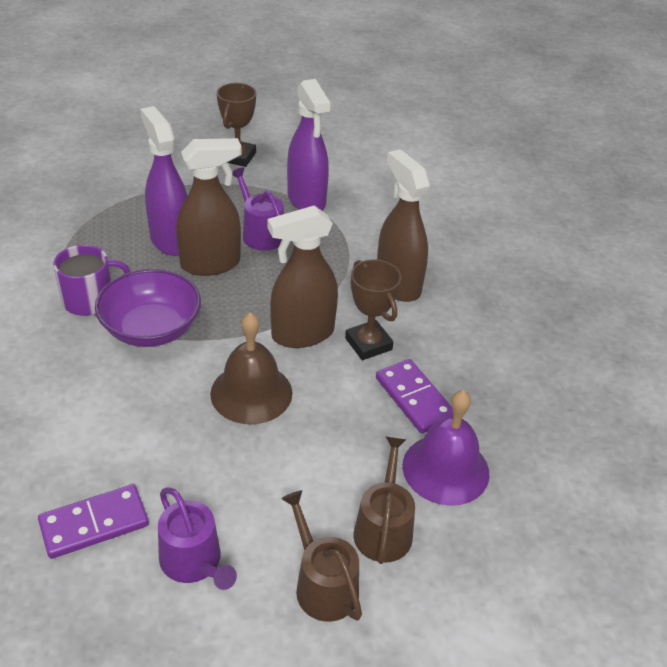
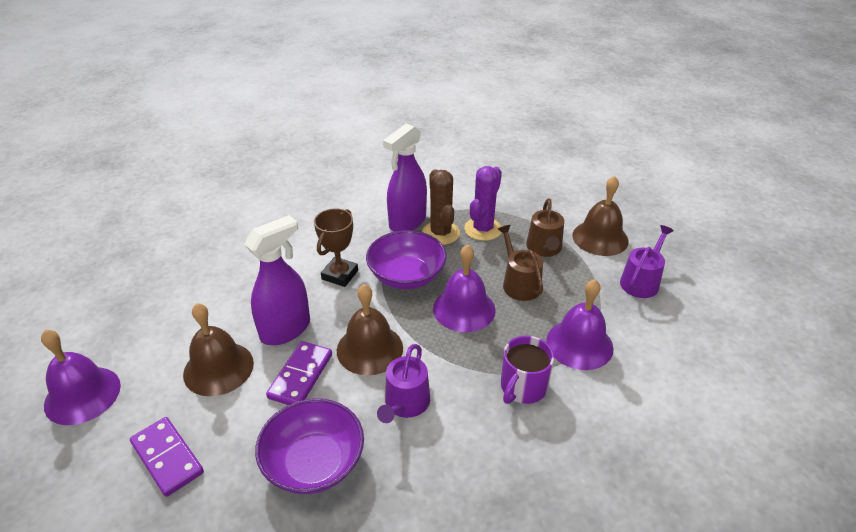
brown bell: 1 -> 3
brown cactus: 0 -> 1
brown spray bottle: 3 -> 0
brown trophy: 2 -> 1
purple bell: 1 -> 3
purple bowl: 1 -> 2
purple cactus: 0 -> 1

